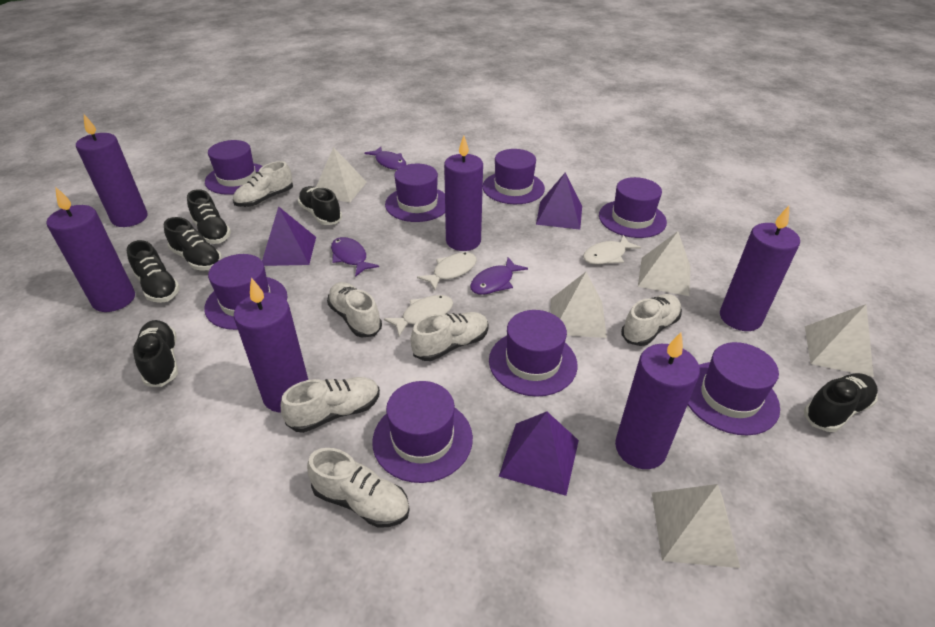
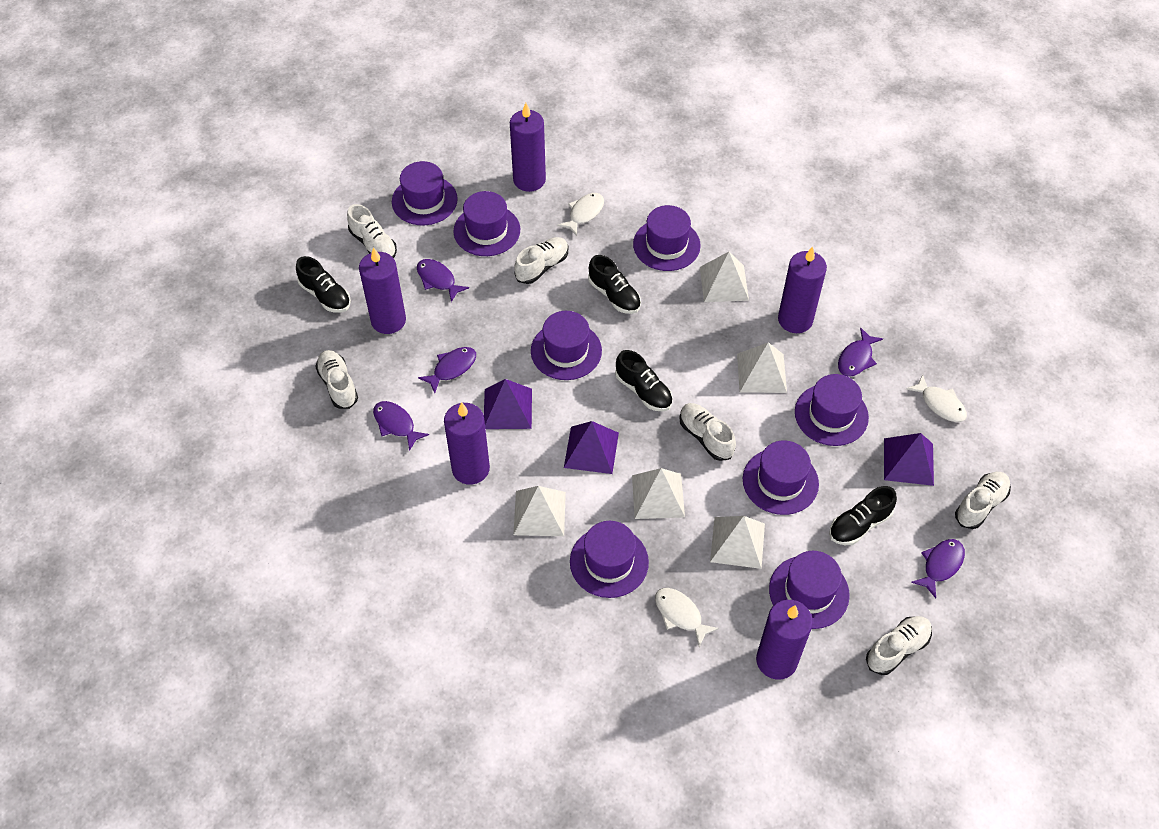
black shoe: 6 -> 4
purple candle: 6 -> 5
purple fish: 3 -> 5

